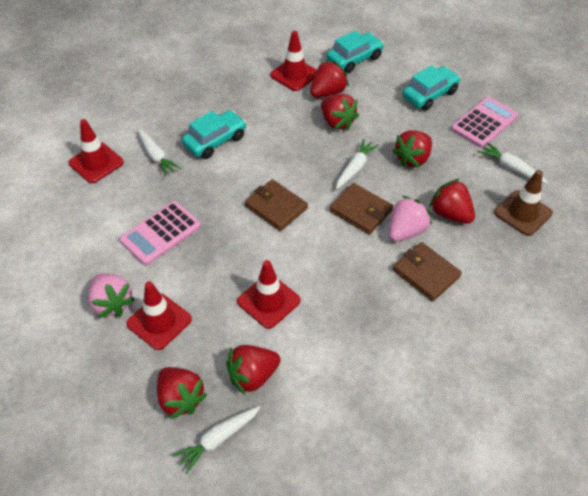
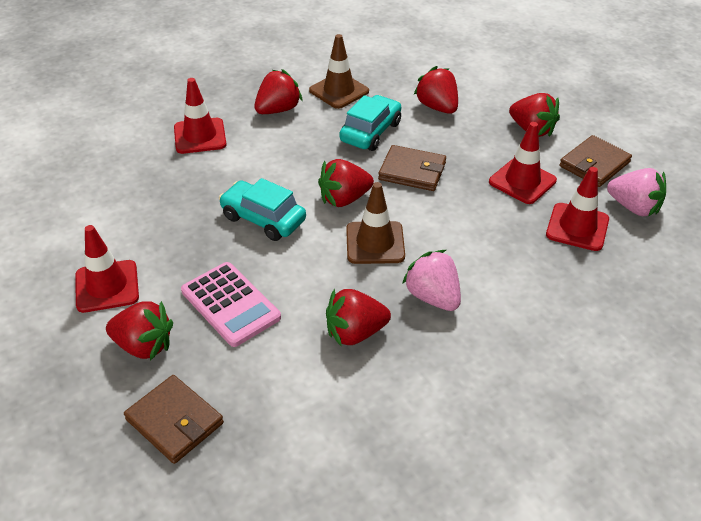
brown traffic cone: 1 -> 2
pink calculator: 2 -> 1
turquoise car: 3 -> 2
white carrot: 4 -> 0

